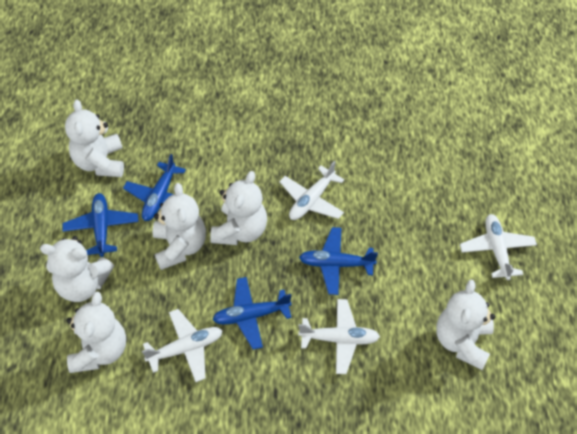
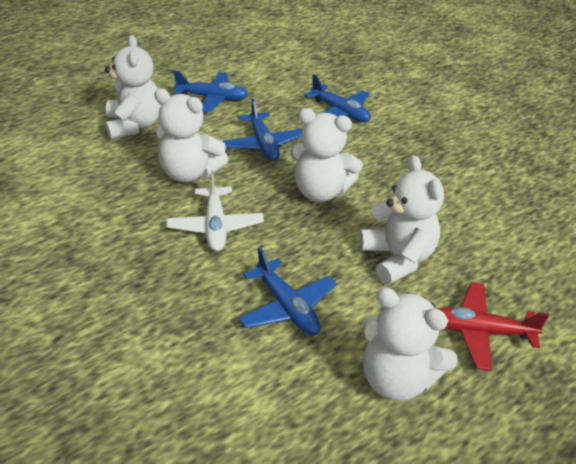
red plane: 0 -> 1
white plane: 4 -> 1
white teddy bear: 6 -> 5

